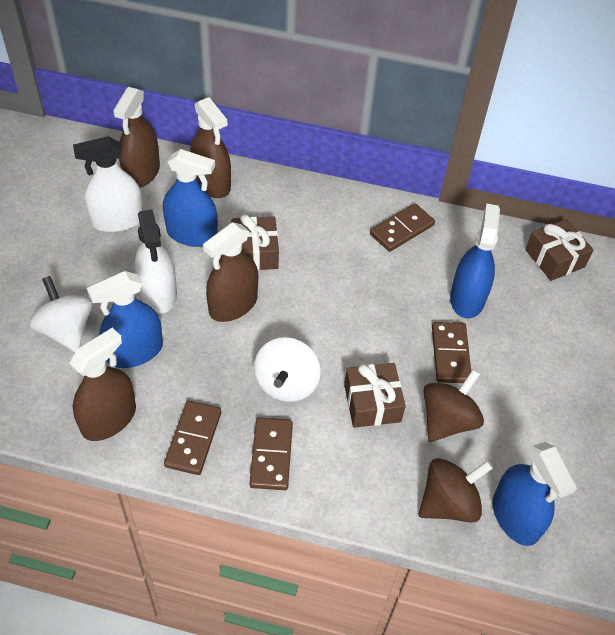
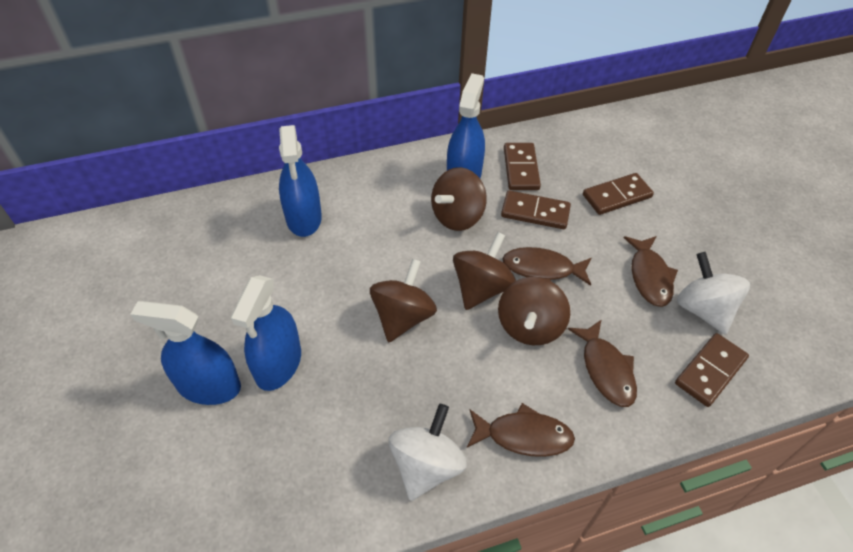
brown fish: 0 -> 4
brown gift: 3 -> 0
brown spinning top: 2 -> 4
brown spray bottle: 4 -> 0
white spray bottle: 2 -> 0

